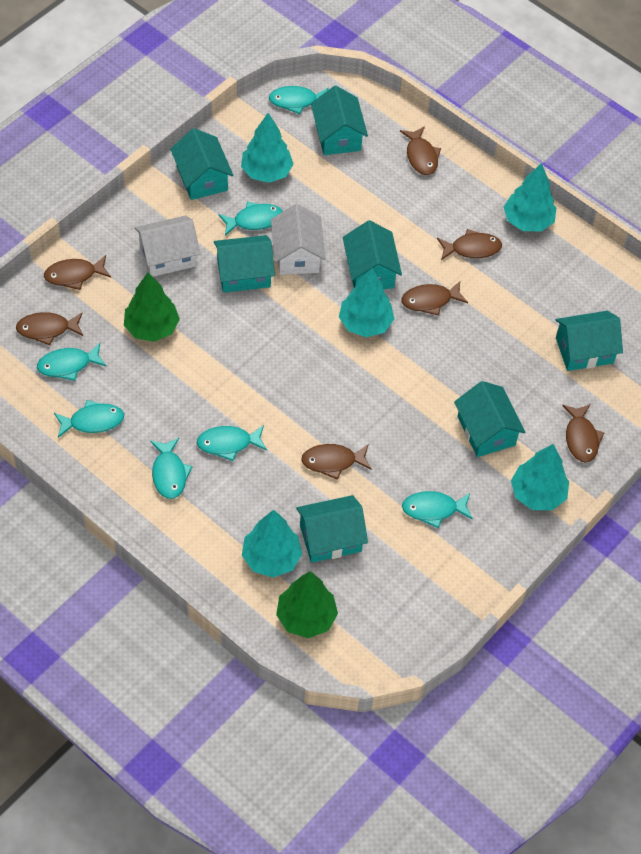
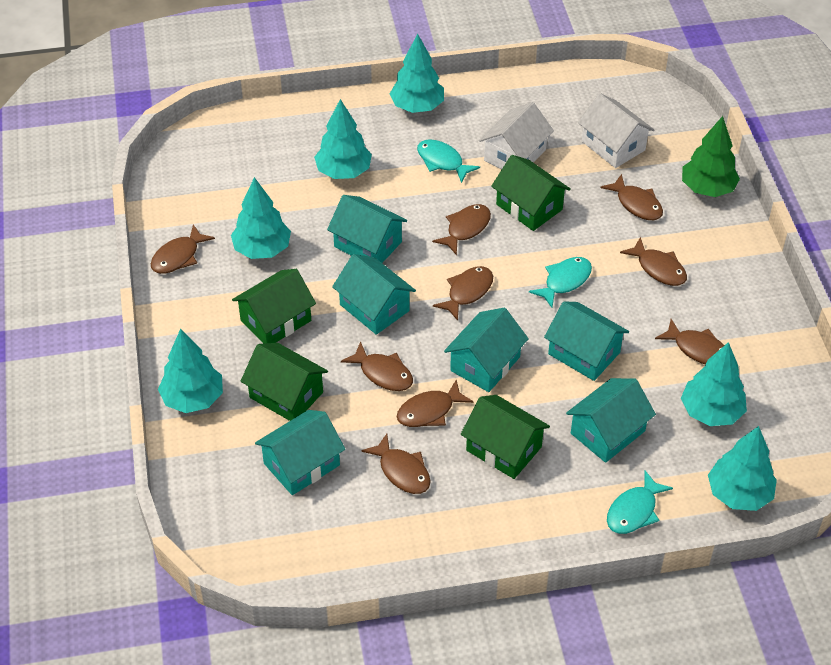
brown fish: 7 -> 9
green house: 0 -> 4
green tree: 2 -> 1
turquoise fish: 7 -> 3
turquoise house: 7 -> 6
turquoise tree: 5 -> 6

